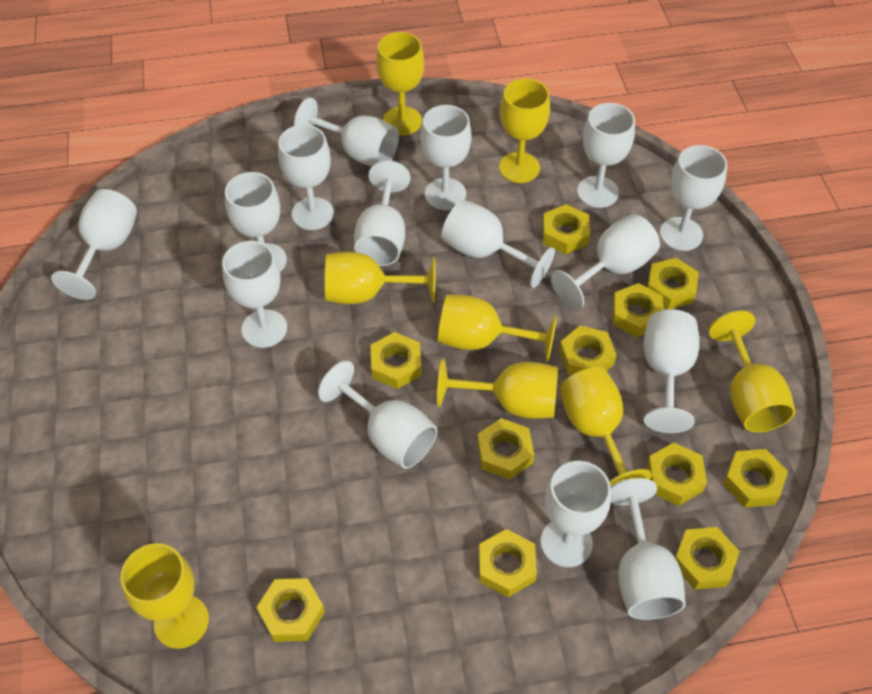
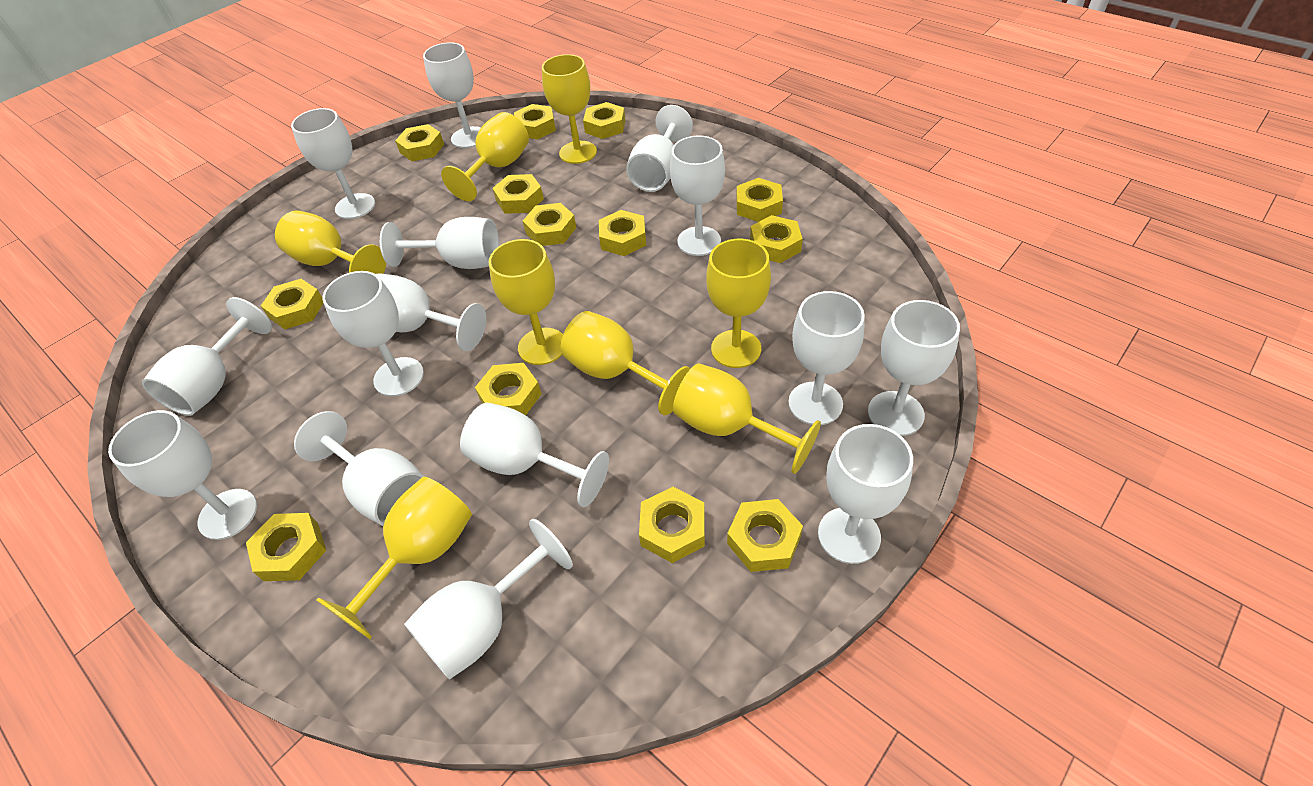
yellow nut: 11 -> 13

